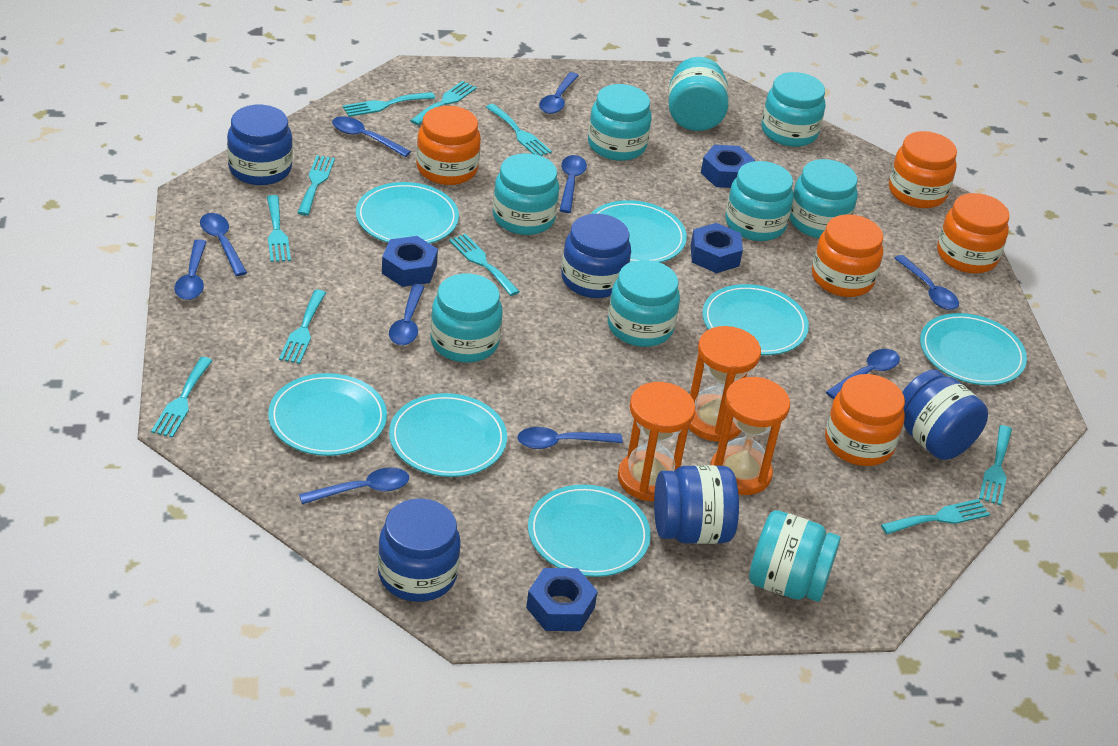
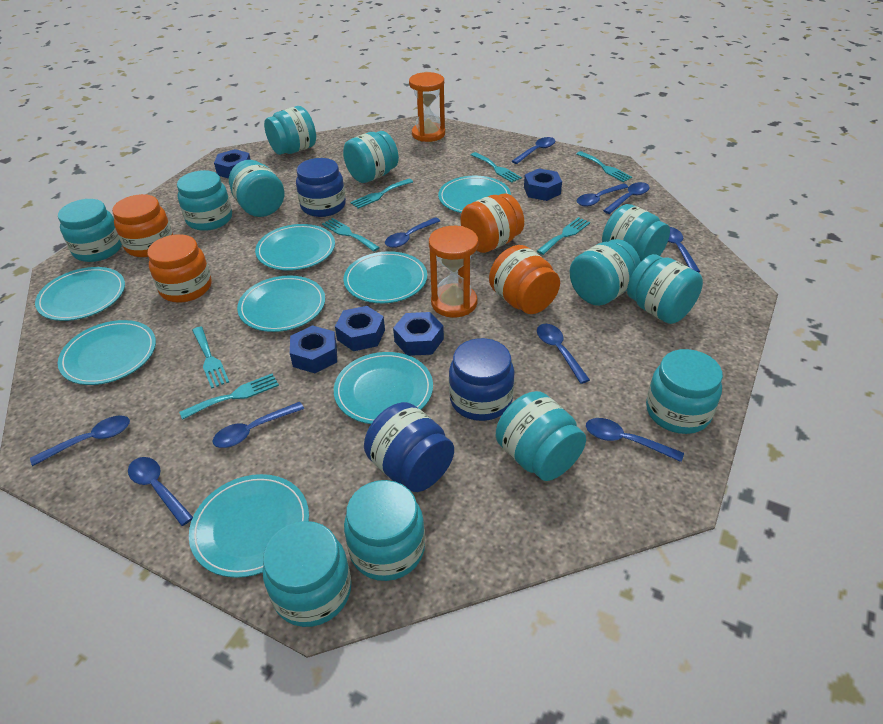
blue jar: 5 -> 3
blue nut: 4 -> 5
orange hourglass: 3 -> 2
orange jar: 5 -> 4
turquoise fork: 10 -> 7
turquoise jar: 9 -> 12
turquoise plate: 7 -> 8

